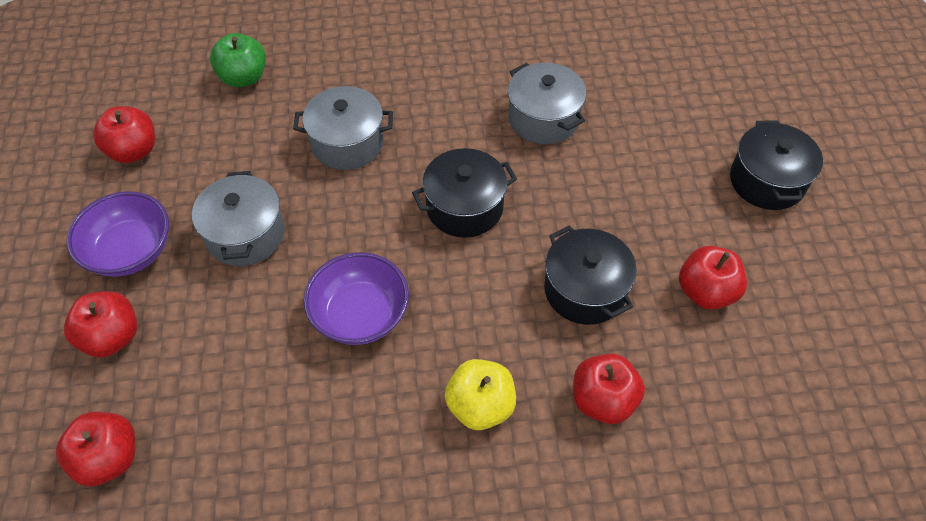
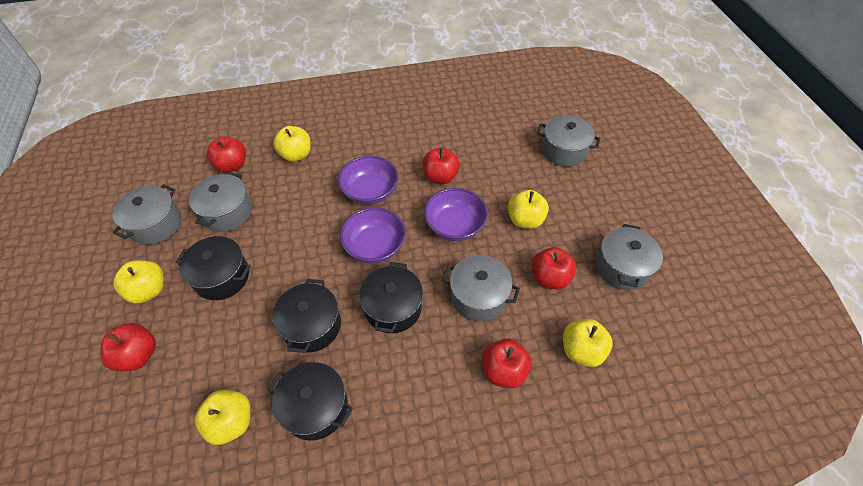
black pot: 3 -> 4
green apple: 1 -> 0
grey pot: 3 -> 5
purple bowl: 2 -> 3
yellow apple: 1 -> 5

